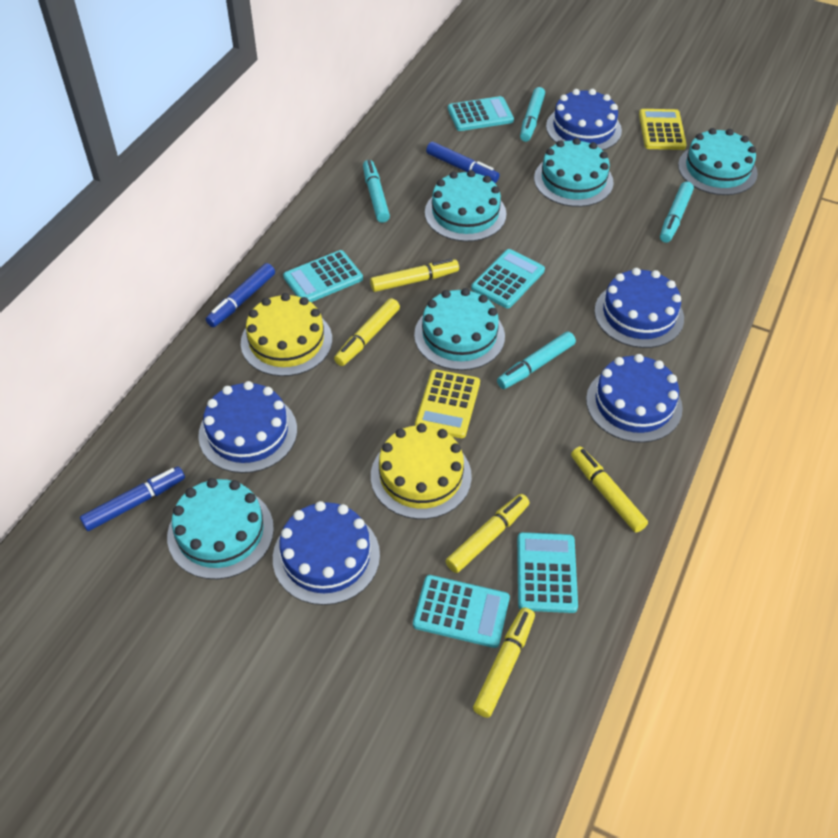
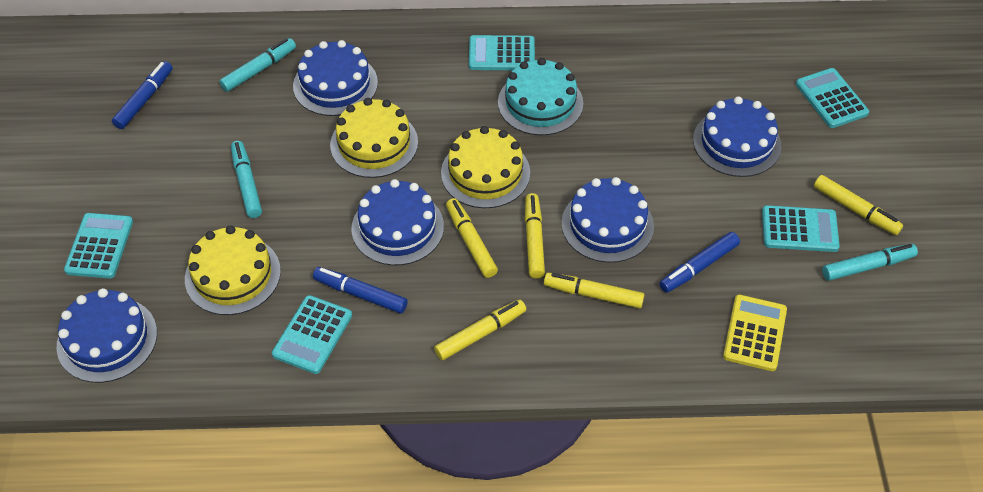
turquoise cake: 5 -> 1
turquoise marker: 4 -> 3
yellow cake: 2 -> 3
yellow calculator: 2 -> 1

